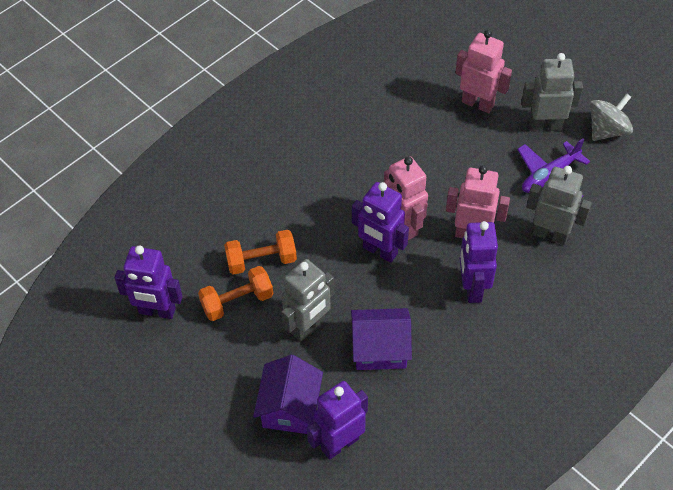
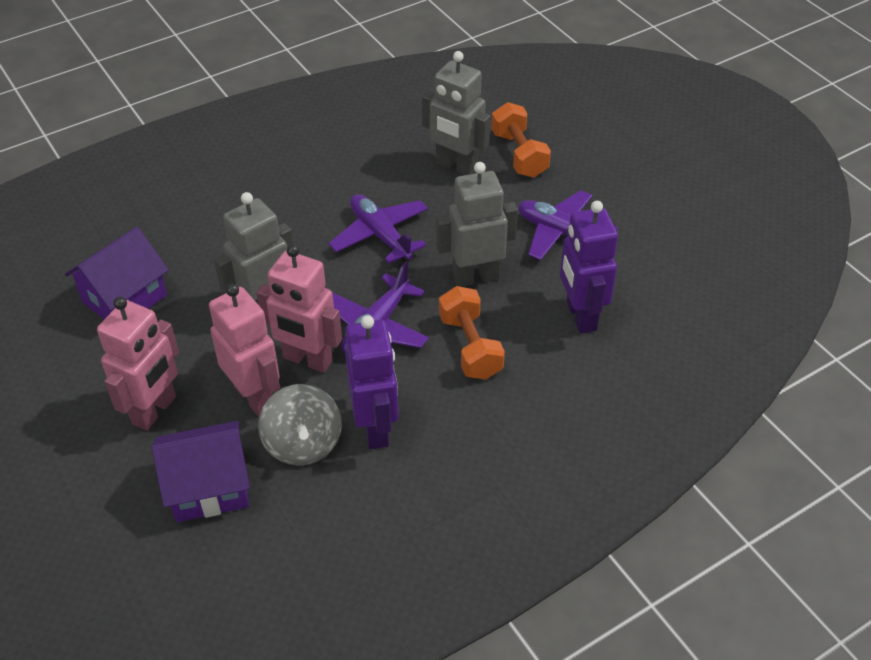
purple plane: 1 -> 3
purple robot: 4 -> 2

